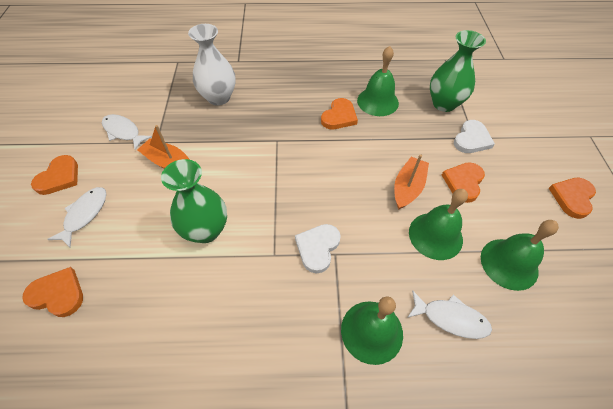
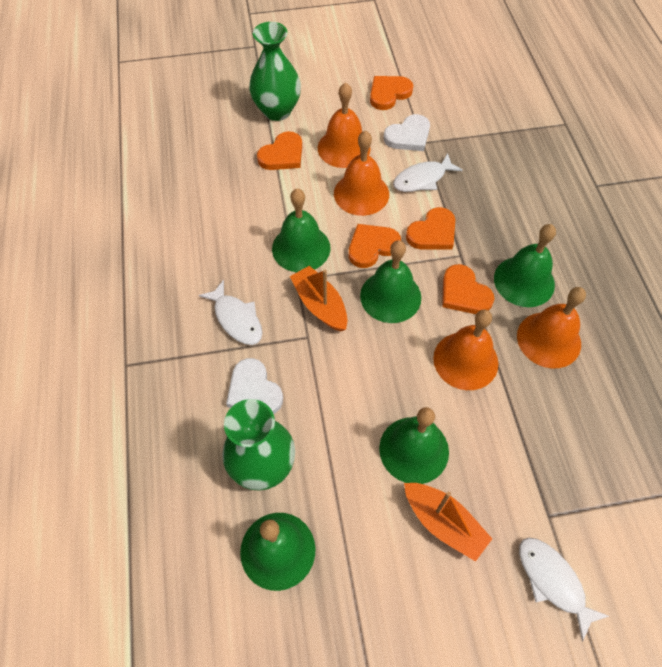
green bell: 4 -> 5
orange bell: 0 -> 4
white vase: 1 -> 0

